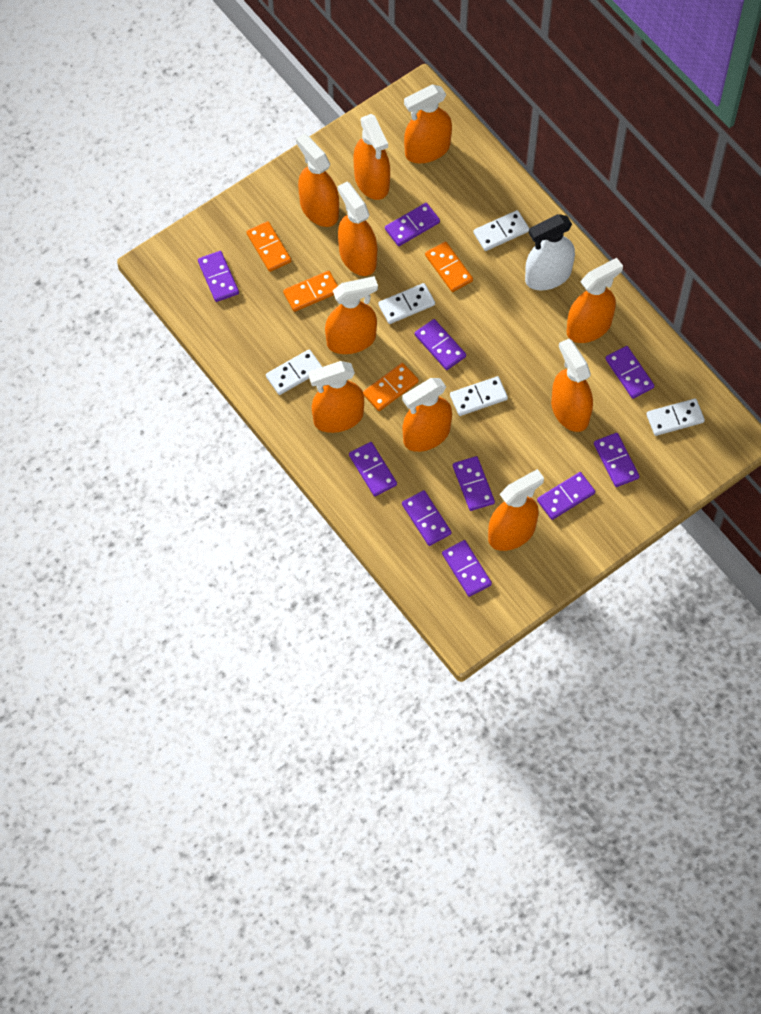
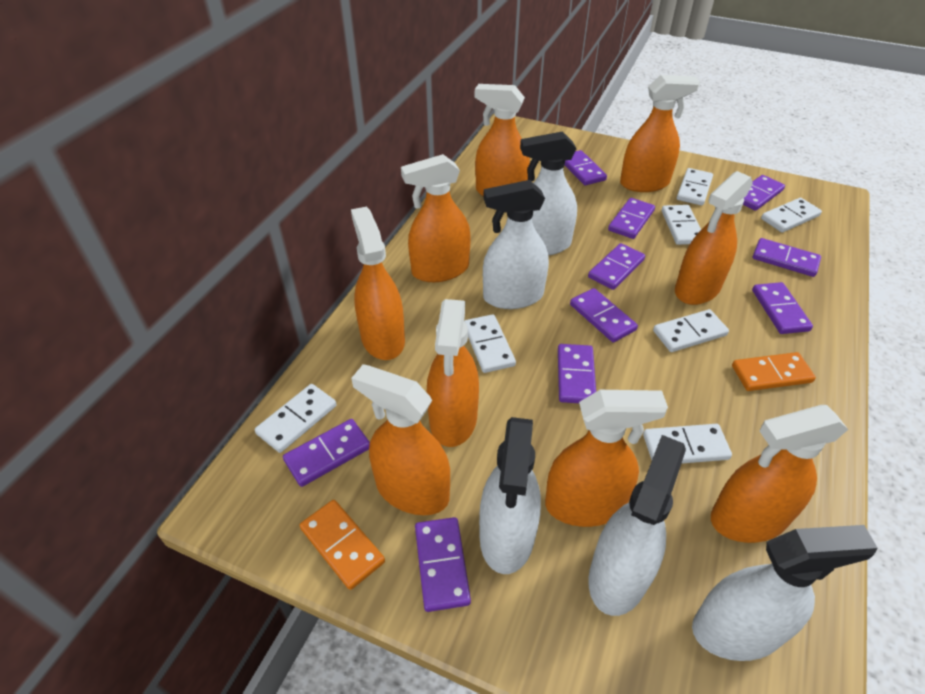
orange domino: 4 -> 2
orange spray bottle: 10 -> 9
white domino: 5 -> 7
white spray bottle: 1 -> 5

